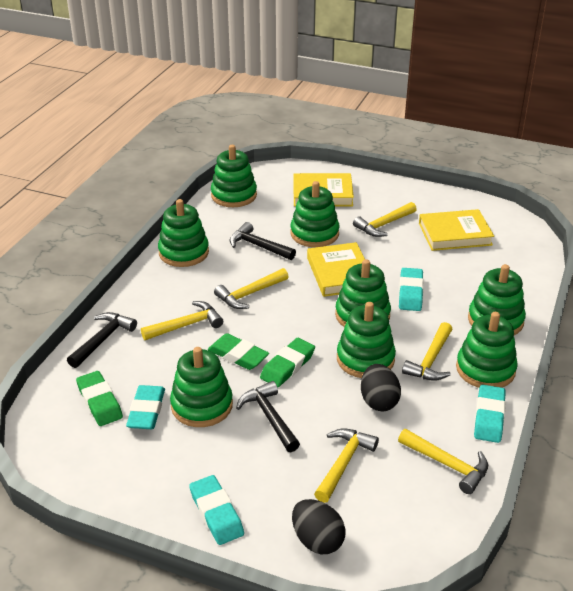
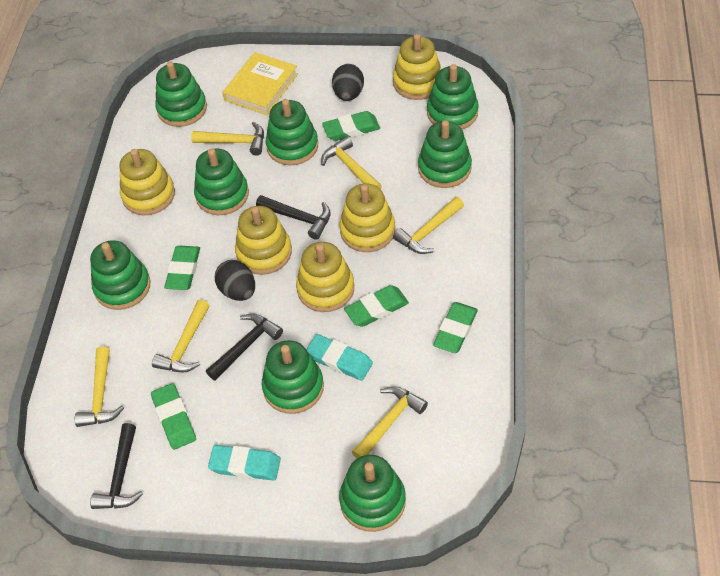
green eraser: 3 -> 5
turquoise eraser: 4 -> 2
yellow book: 3 -> 1
yellow stacking toy: 0 -> 5

